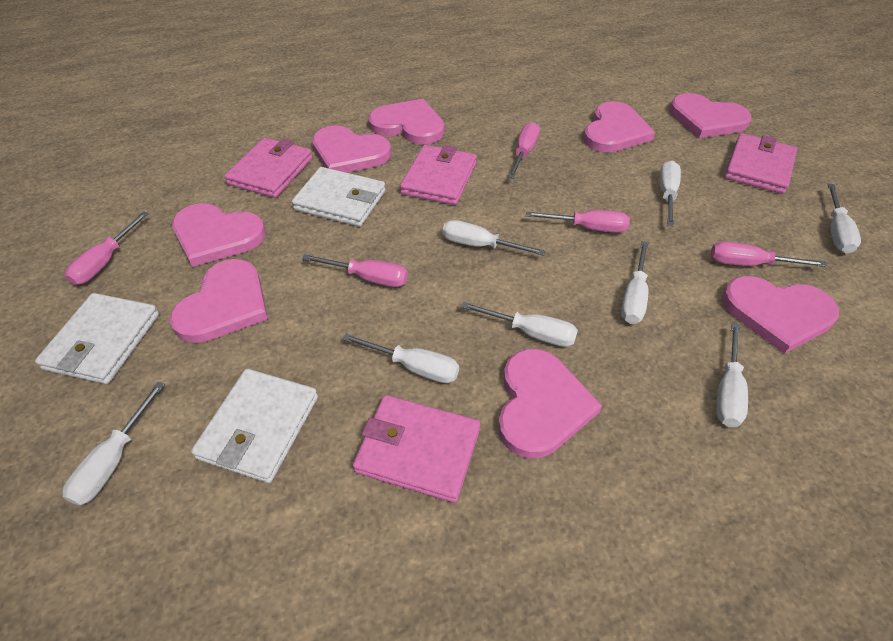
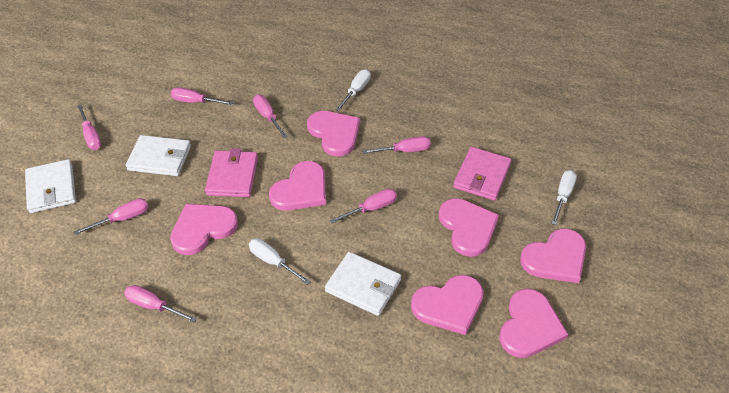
pink heart: 8 -> 7
pink screwdriver: 5 -> 7
pink wallet: 4 -> 2
white screwdriver: 8 -> 3

